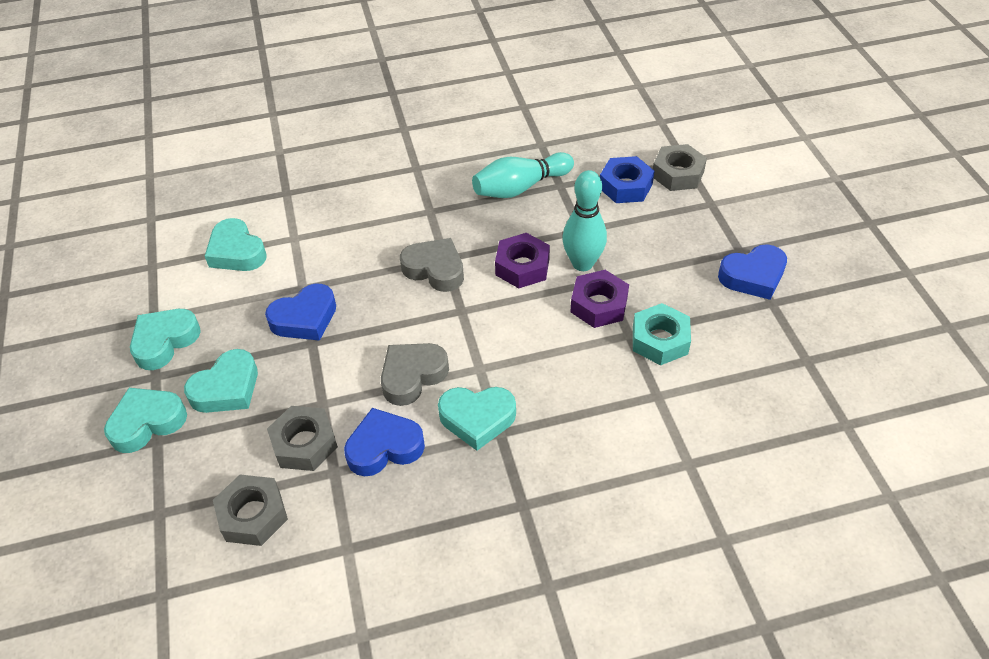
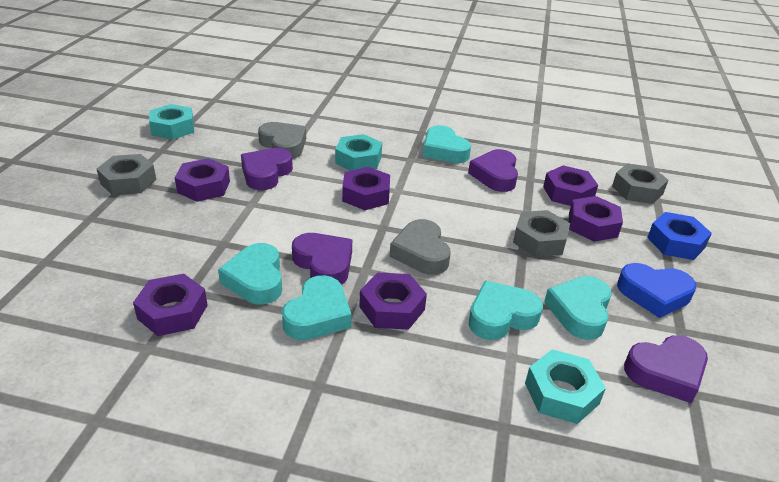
blue heart: 3 -> 1
purple heart: 0 -> 4
purple nut: 2 -> 6
turquoise bowling pin: 2 -> 0
turquoise nut: 1 -> 3

